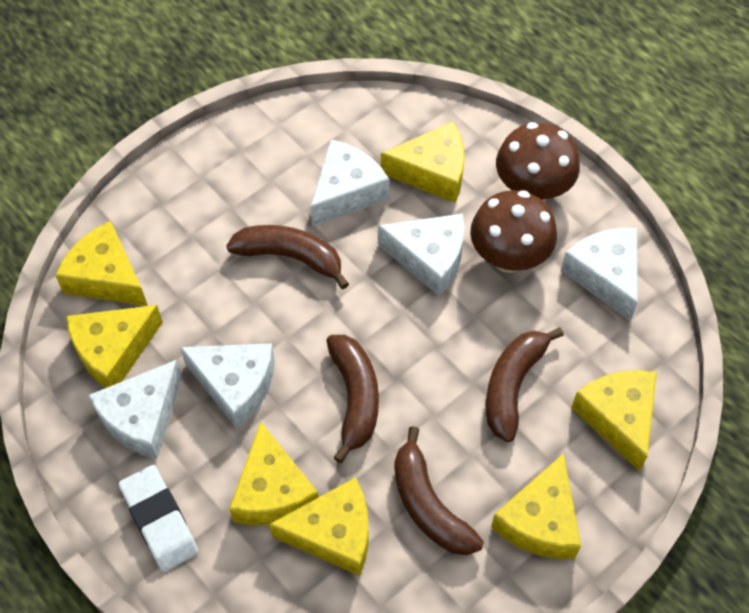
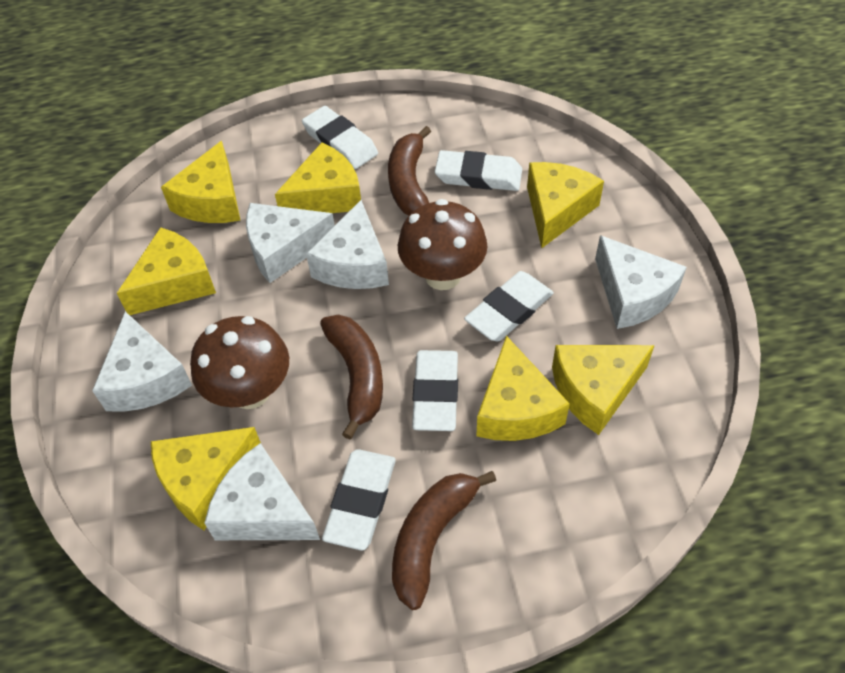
brown banana: 4 -> 3
white eraser: 1 -> 5

